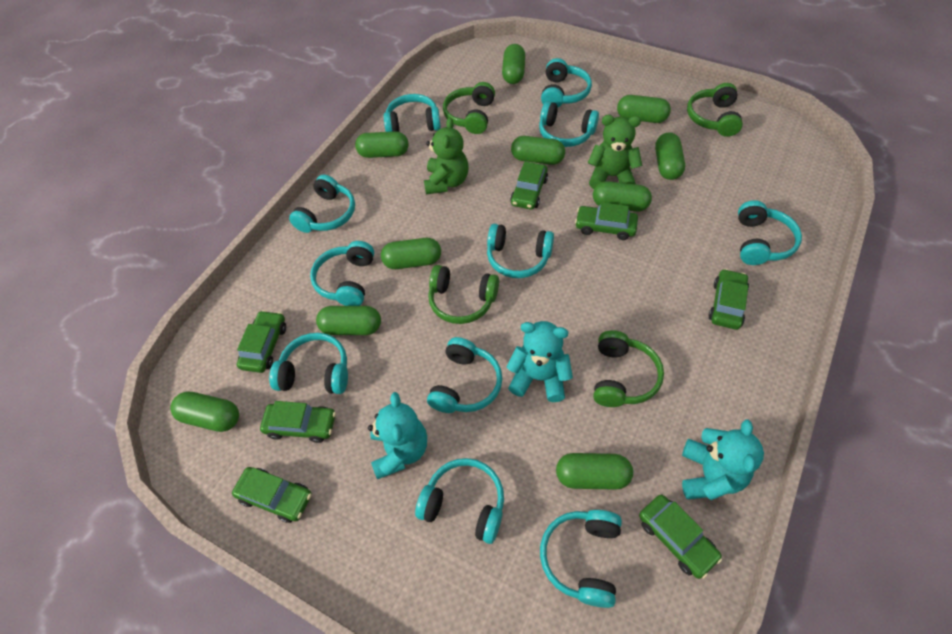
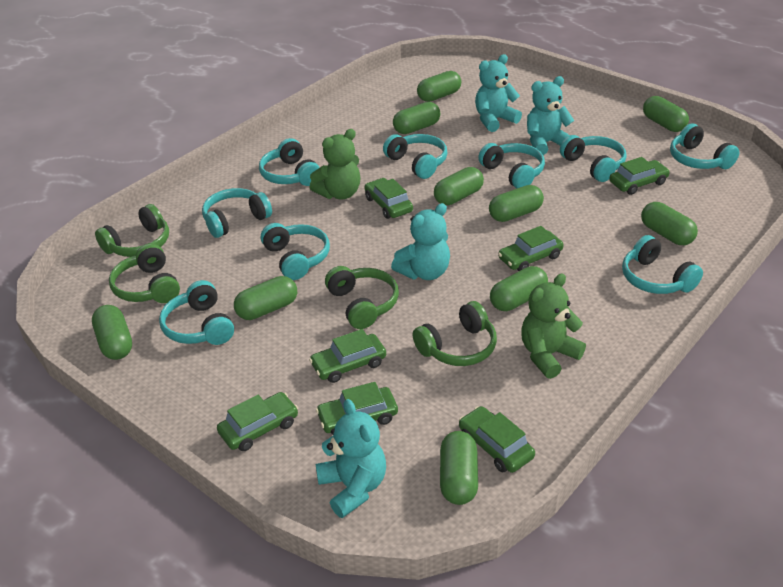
turquoise headphones: 11 -> 9
turquoise teddy bear: 3 -> 4

